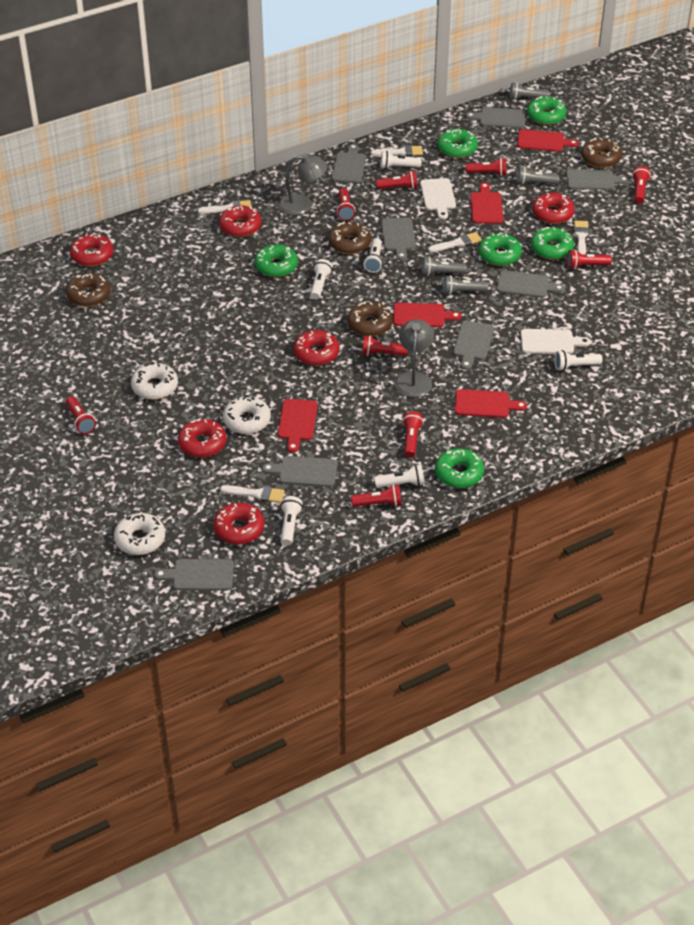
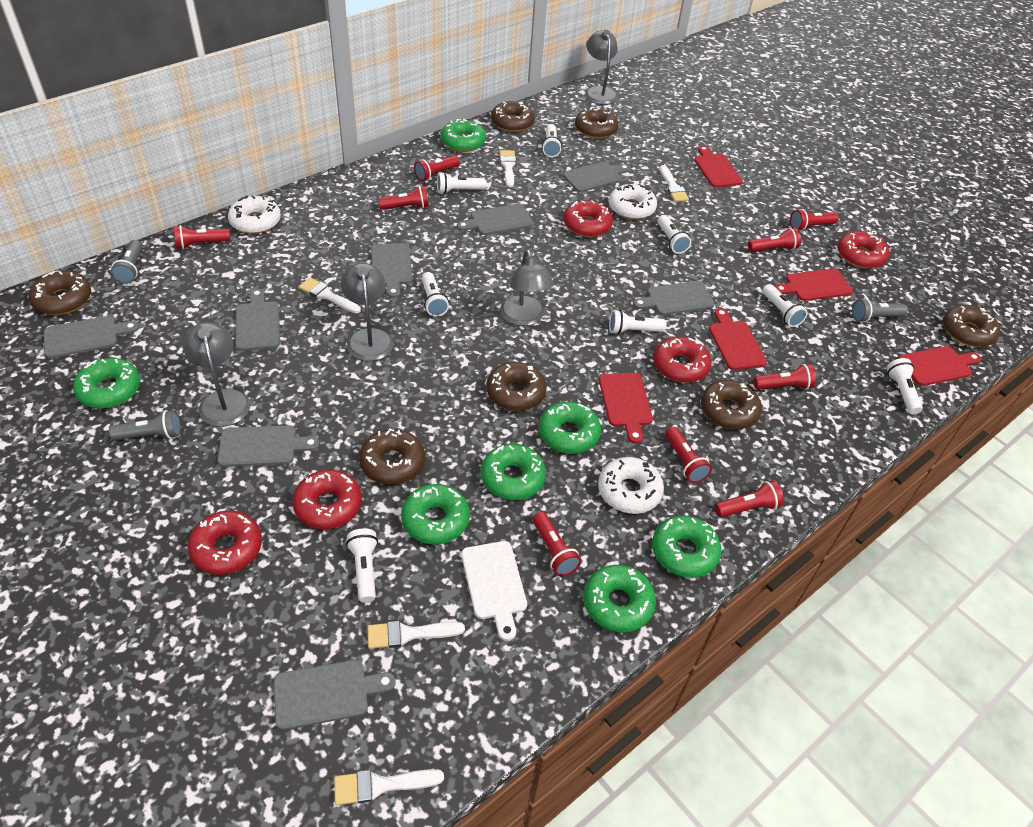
brown donut: 4 -> 7
green donut: 6 -> 7
grey flashlight: 4 -> 3
grey lamp: 2 -> 4
red donut: 6 -> 5
white cutting board: 2 -> 1
white flashlight: 6 -> 8

